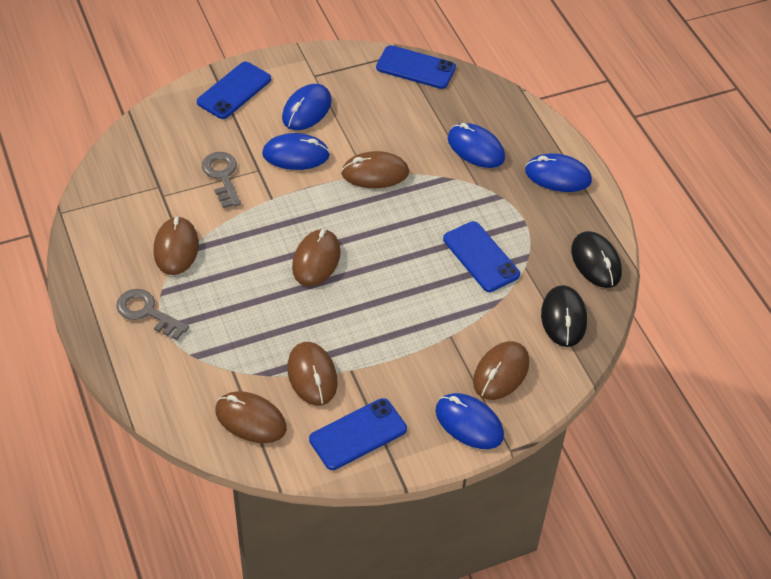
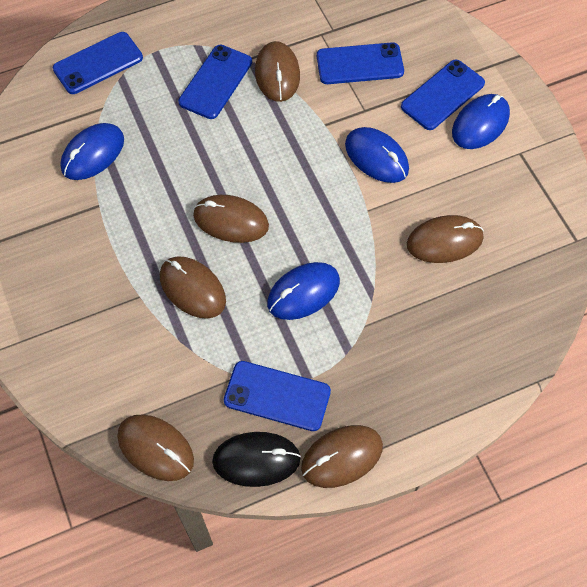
black mouse: 2 -> 1
blue mouse: 5 -> 4
blue phone: 4 -> 5
grey key: 2 -> 0

